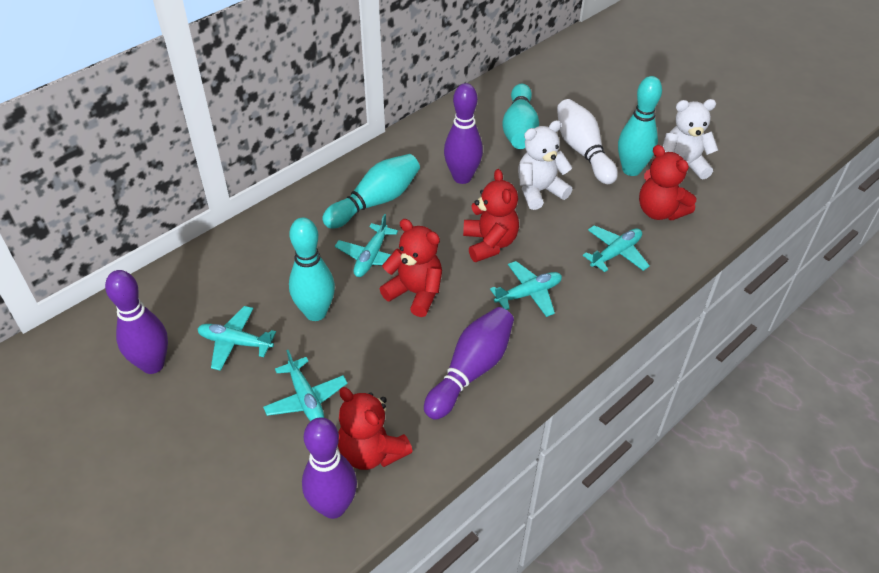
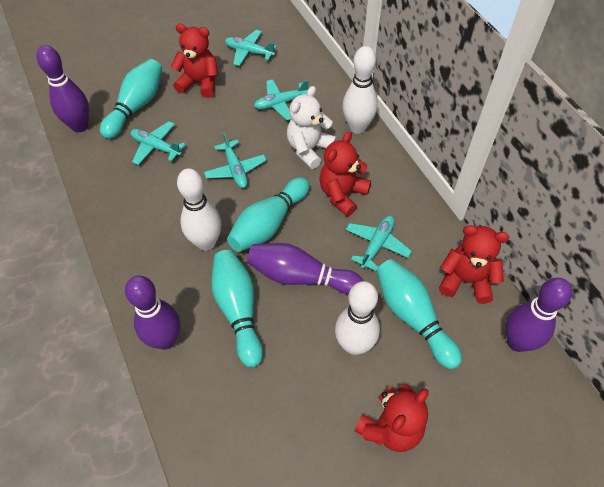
white bowling pin: 1 -> 3
white teddy bear: 2 -> 1

